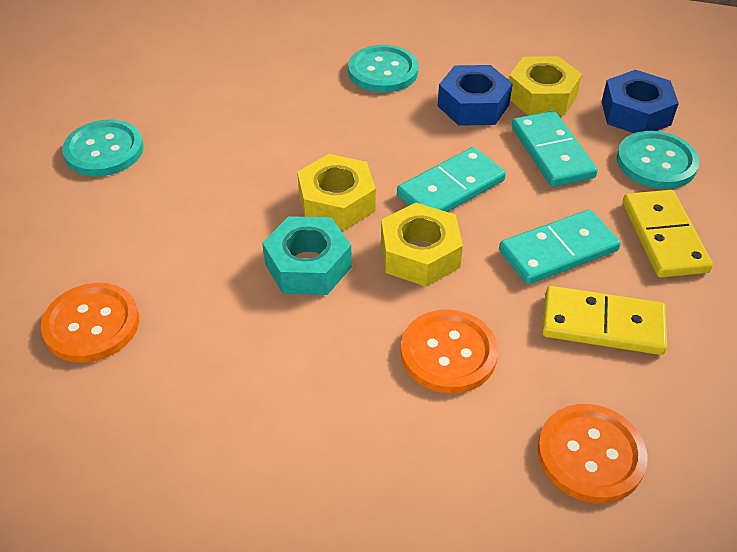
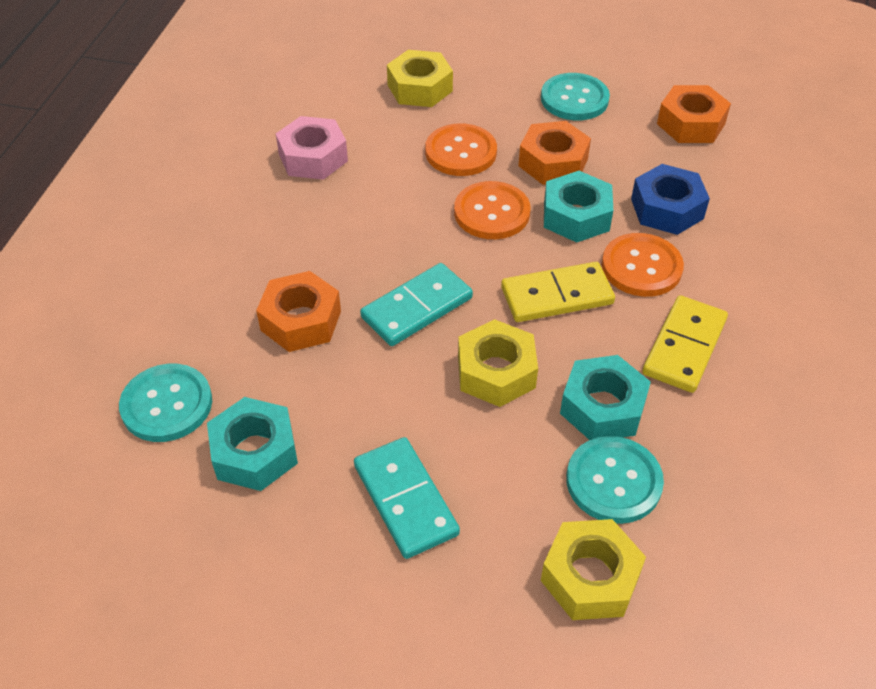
blue nut: 2 -> 1
orange nut: 0 -> 3
pink nut: 0 -> 1
turquoise domino: 3 -> 2
turquoise nut: 1 -> 3

